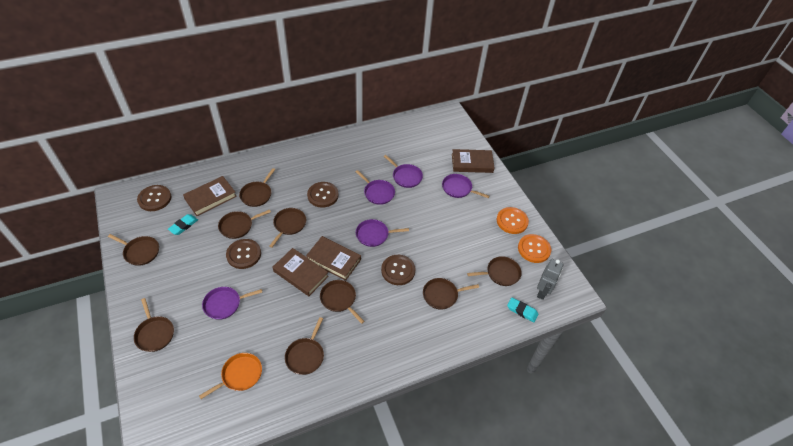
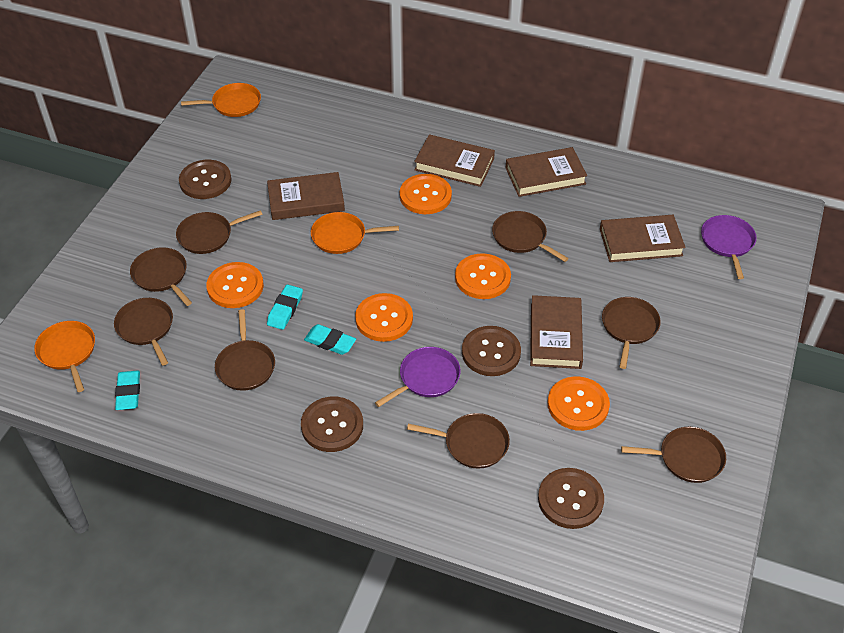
brown book: 4 -> 5
brown pan: 9 -> 8
grey robot: 1 -> 0
orange button: 2 -> 5
orange pan: 1 -> 3
purple pan: 5 -> 2
turquoise eraser: 2 -> 3

